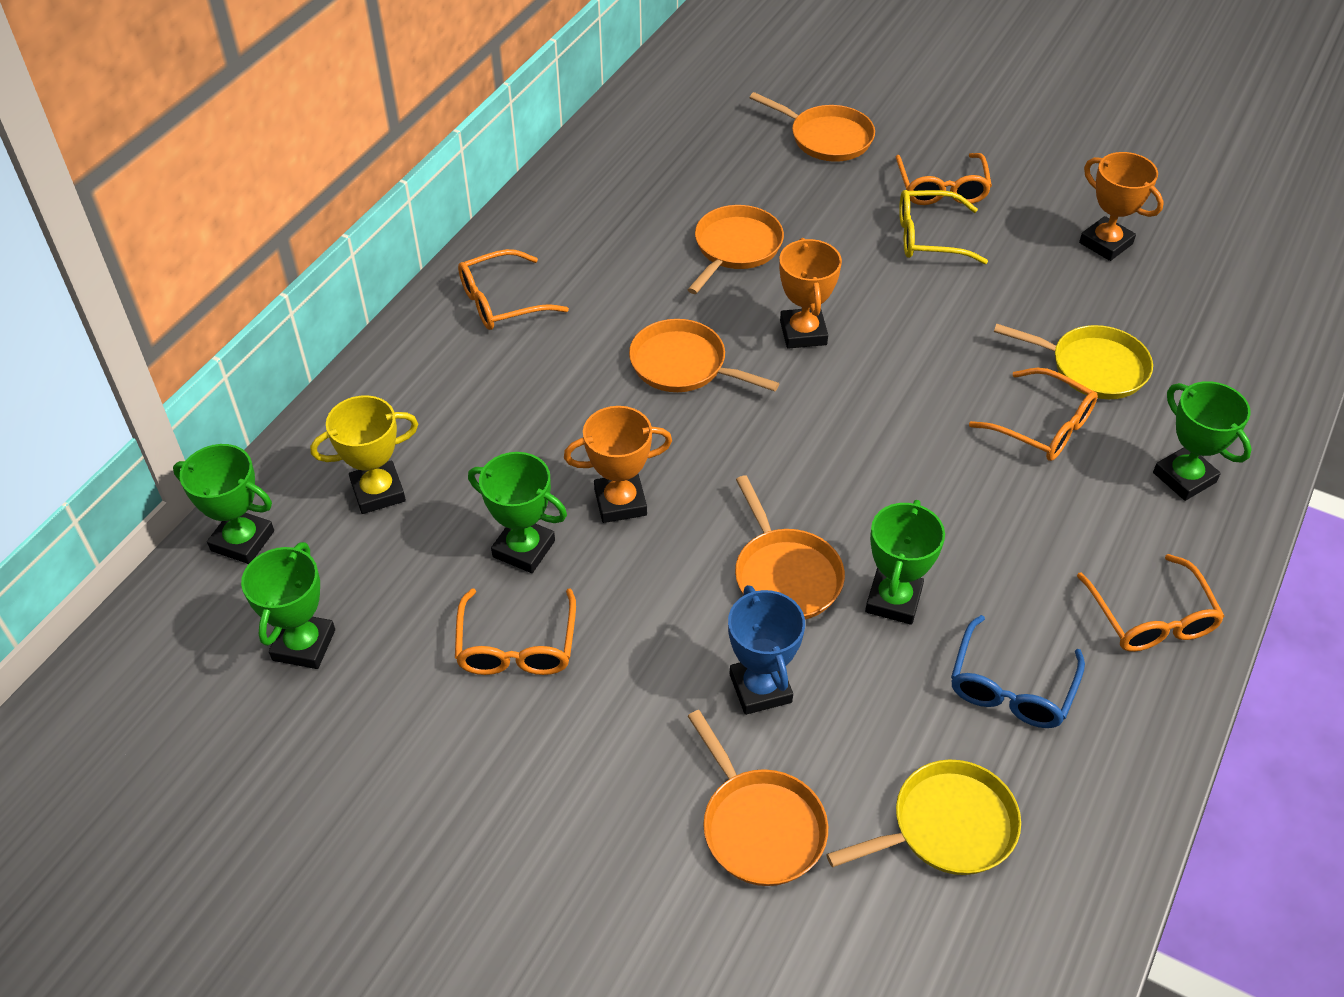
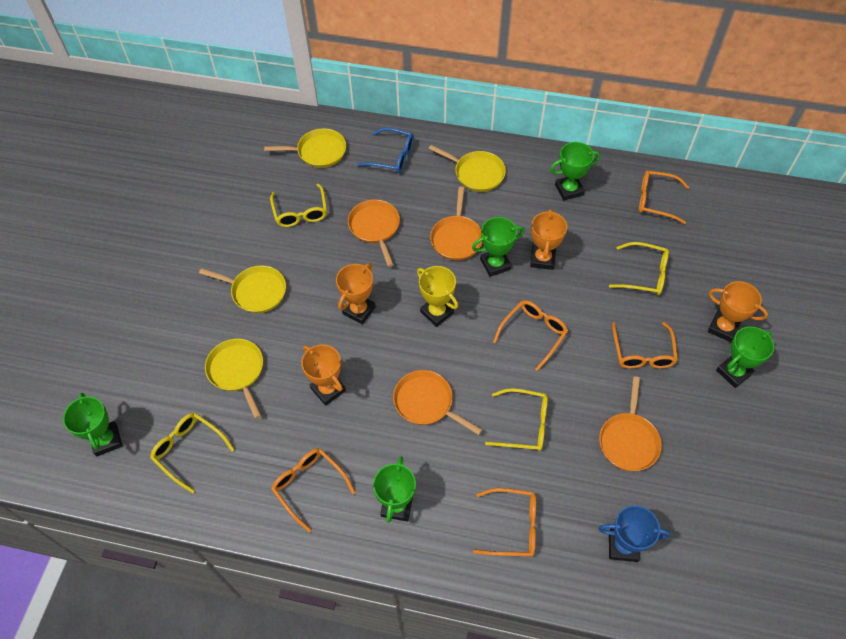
orange pan: 5 -> 4
orange trophy: 3 -> 4
yellow glasses: 1 -> 4
yellow pan: 2 -> 4

